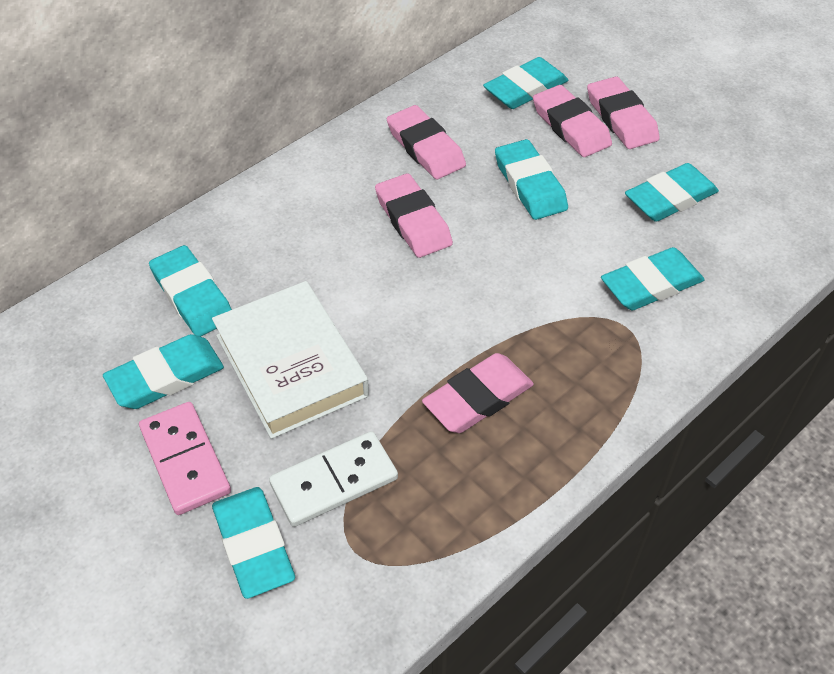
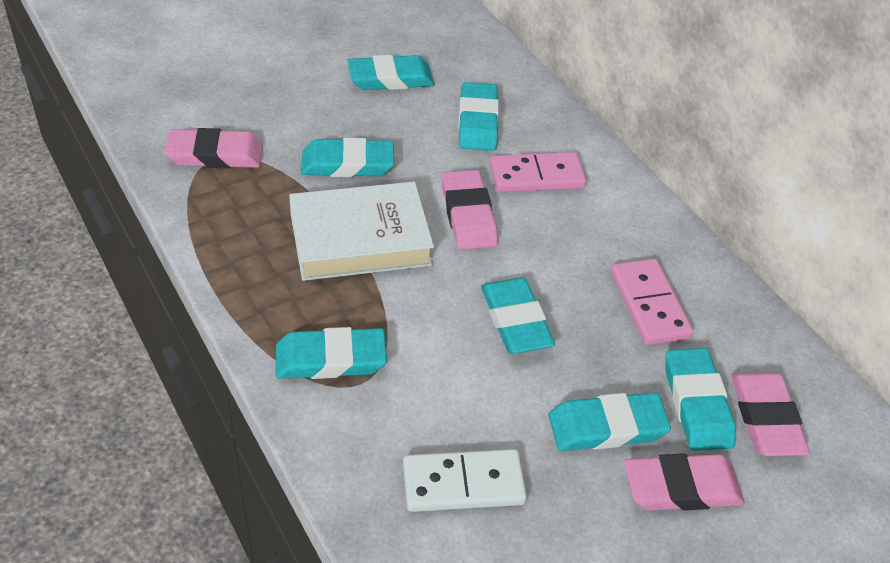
pink domino: 1 -> 2
pink eraser: 5 -> 4

